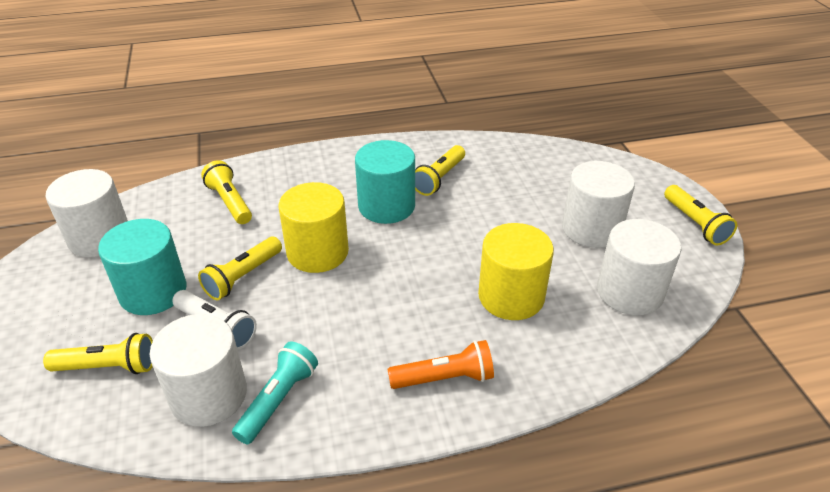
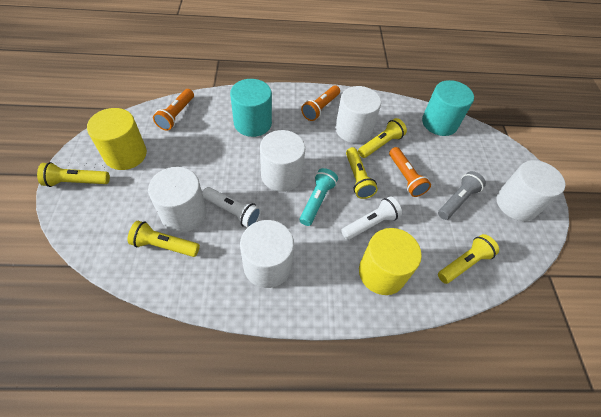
grey flashlight: 0 -> 1
orange flashlight: 1 -> 3
white cylinder: 4 -> 5
white flashlight: 1 -> 2

